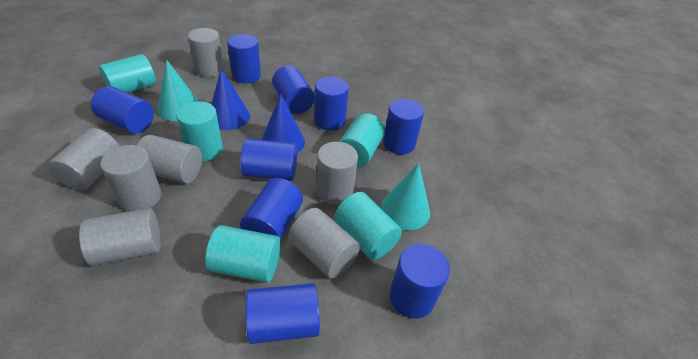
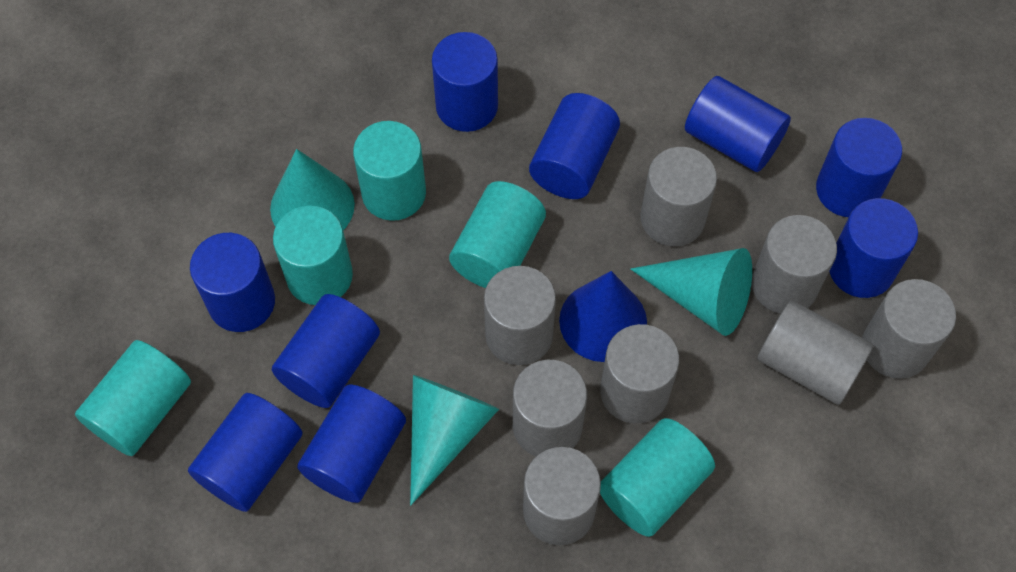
blue cone: 2 -> 1
grey cylinder: 7 -> 8
turquoise cone: 2 -> 3

